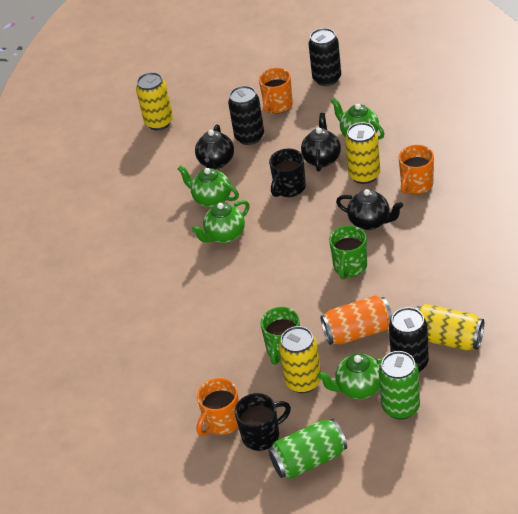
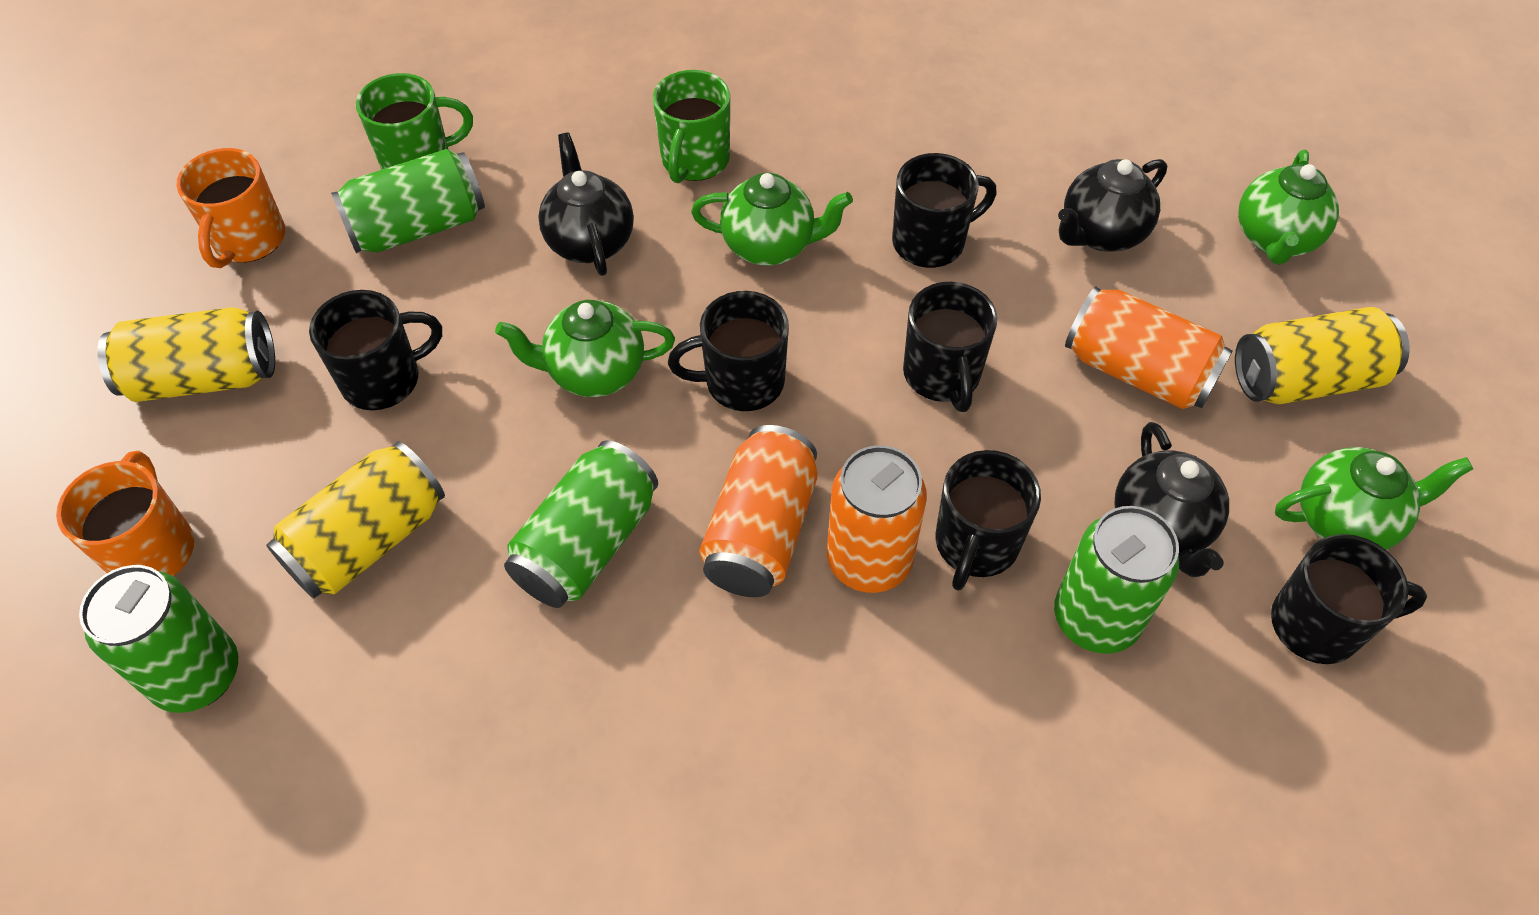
black can: 3 -> 0
black mug: 2 -> 6
green can: 2 -> 4
orange can: 1 -> 3
orange mug: 3 -> 2
yellow can: 4 -> 3

